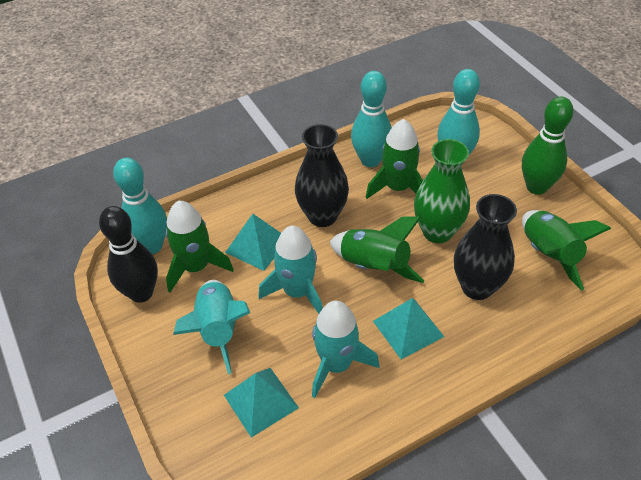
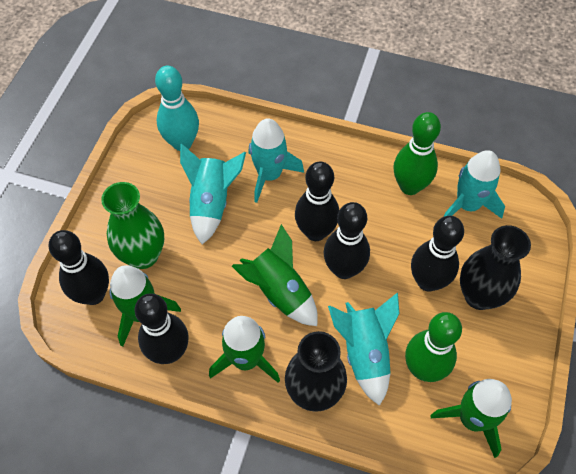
black bowling pin: 1 -> 5
green bowling pin: 1 -> 2
turquoise bowling pin: 3 -> 1
turquoise pyramid: 3 -> 0
turquoise rocket: 3 -> 4

